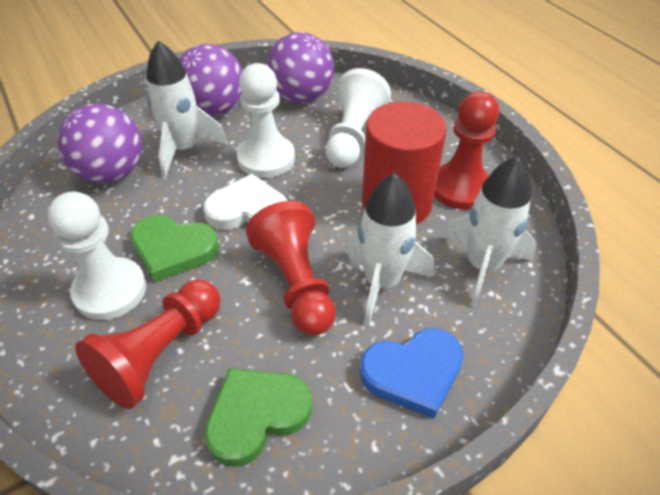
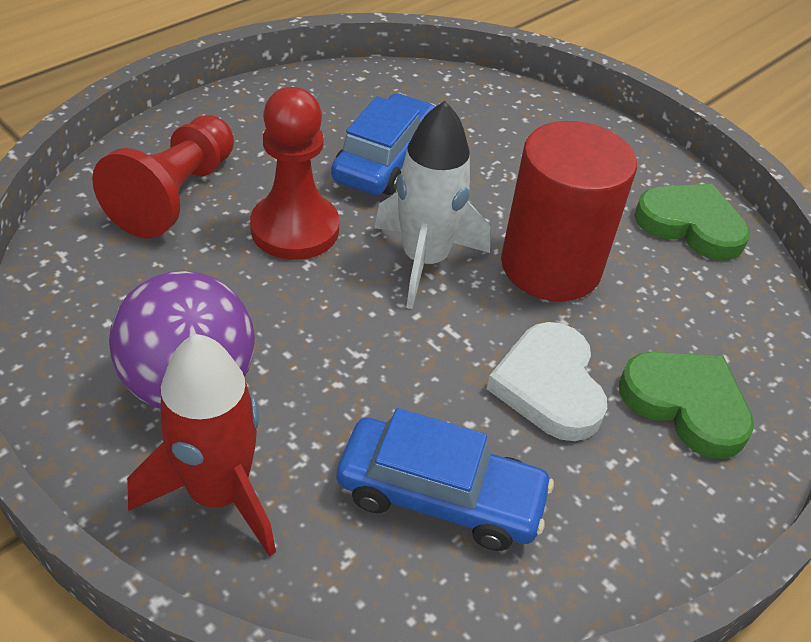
blue car: 0 -> 2
blue heart: 1 -> 0
purple ball: 3 -> 1
red pawn: 3 -> 2
red rocket: 0 -> 1
white pawn: 3 -> 0
white rocket: 3 -> 1

